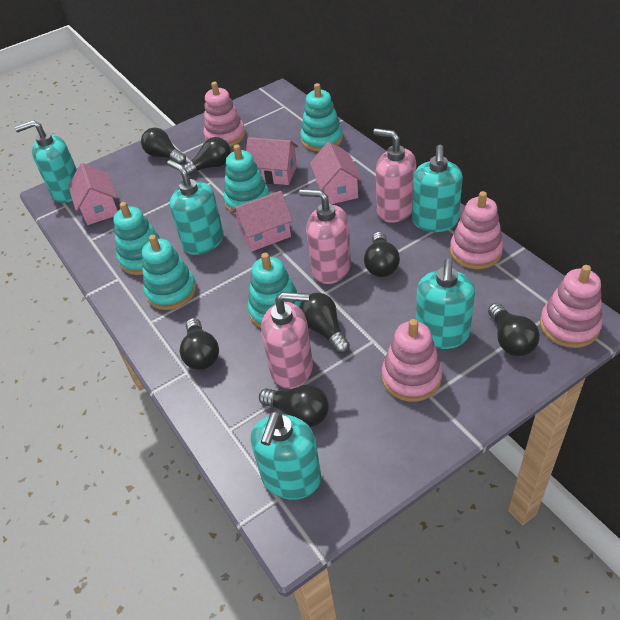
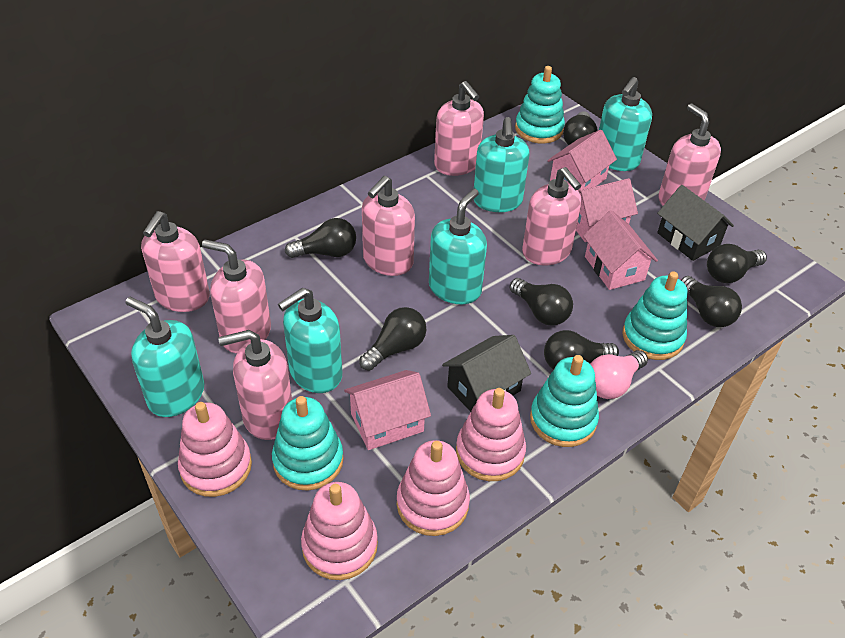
black house: 0 -> 2
pink light bulb: 0 -> 1
pink soap dispenser: 3 -> 7
turquoise stacking toy: 5 -> 4

